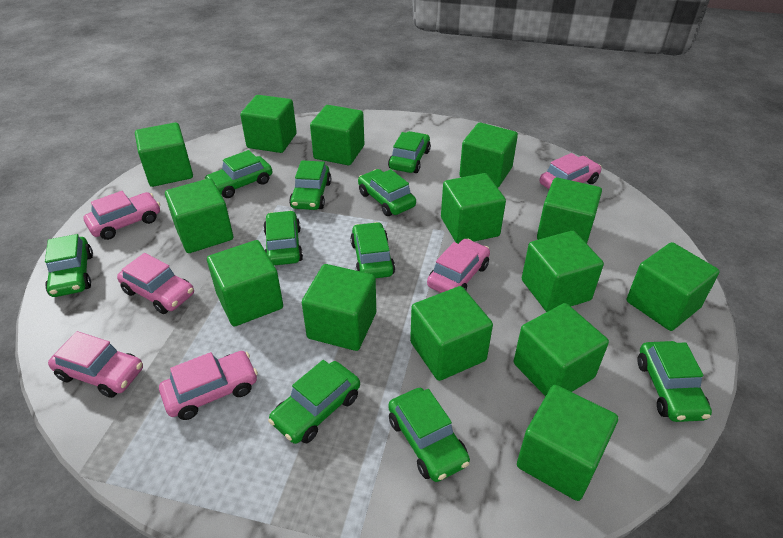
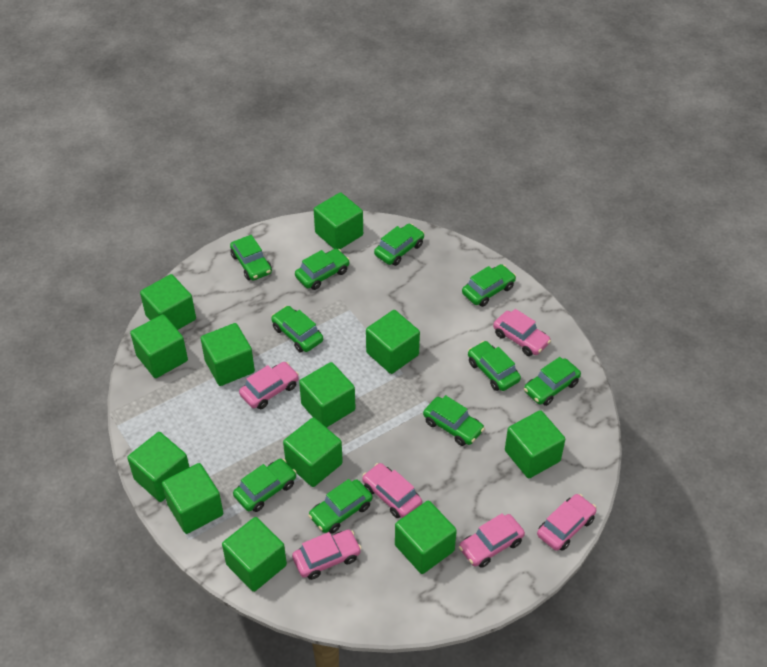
green cube: 14 -> 12

